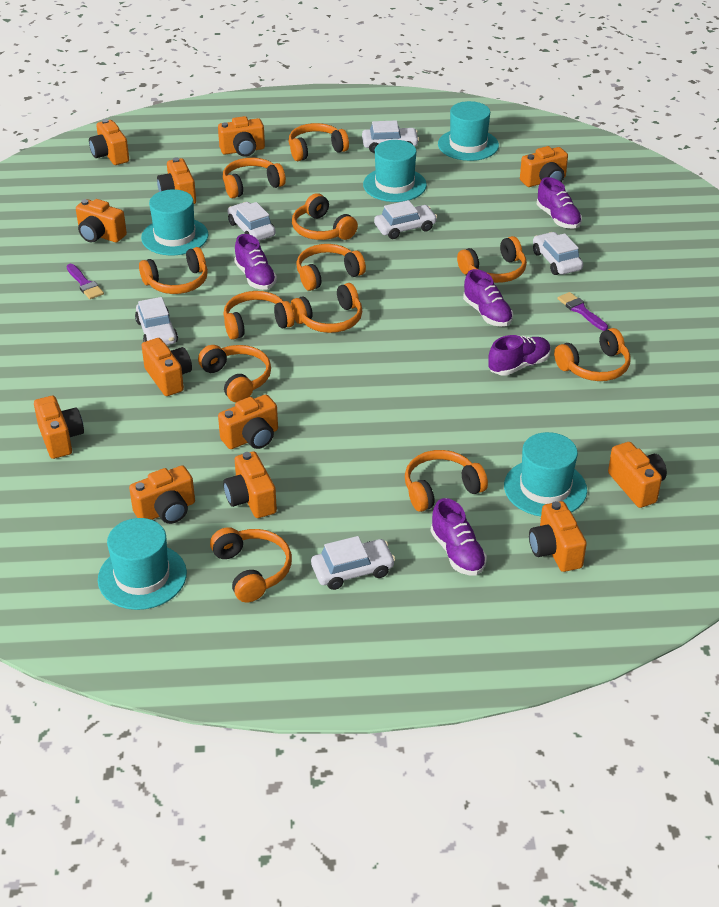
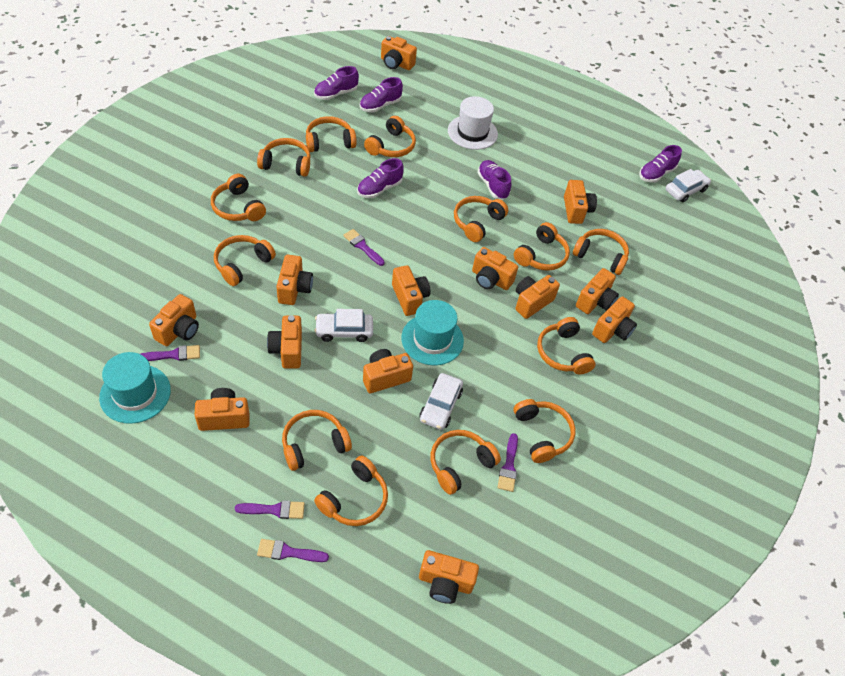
orange camera: 12 -> 13
orange headphones: 12 -> 13
purple brush: 2 -> 5
turquoise hat: 5 -> 2
white car: 6 -> 3
white hat: 0 -> 1

